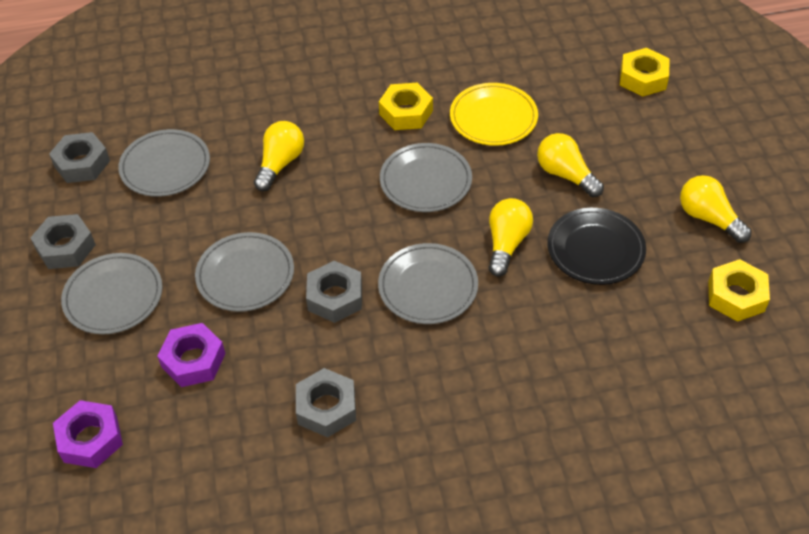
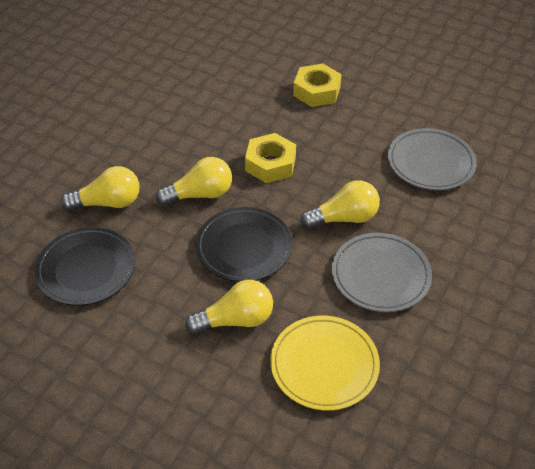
black plate: 1 -> 2
grey nut: 4 -> 0
grey plate: 5 -> 2
purple nut: 2 -> 0
yellow nut: 3 -> 2

